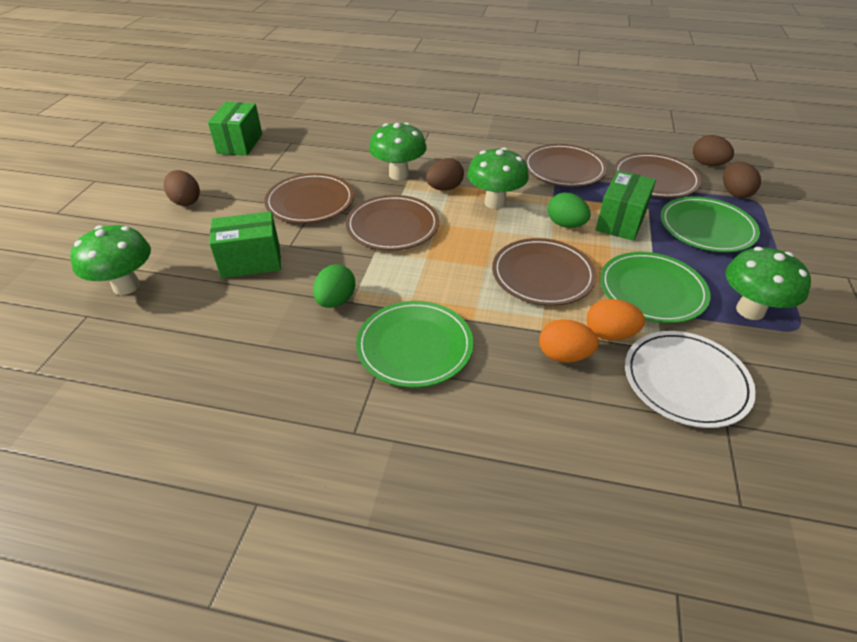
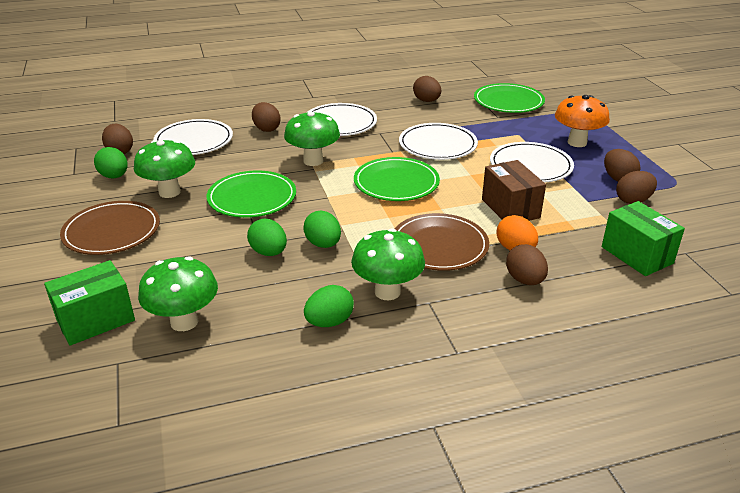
brown box: 0 -> 1
brown egg: 4 -> 6
brown plate: 5 -> 2
green box: 3 -> 2
green egg: 2 -> 4
orange egg: 2 -> 1
orange mushroom: 0 -> 1
white plate: 1 -> 4

